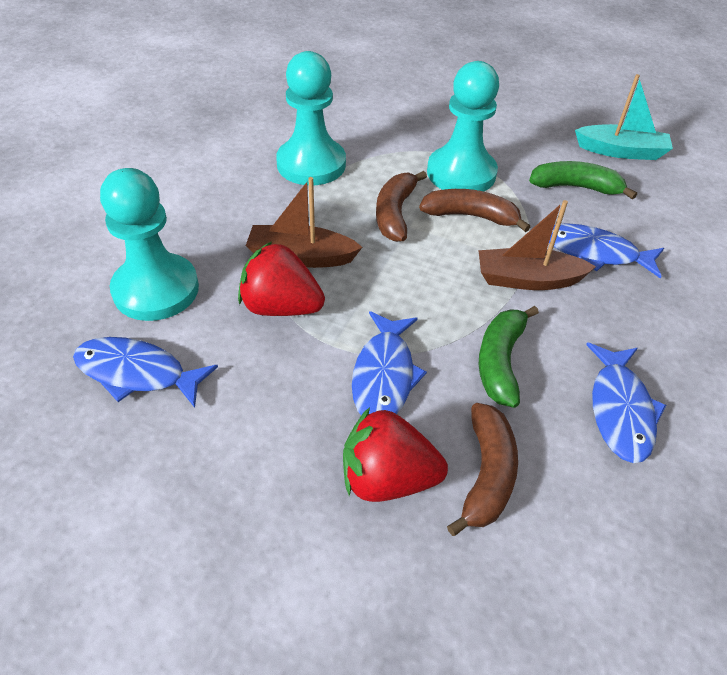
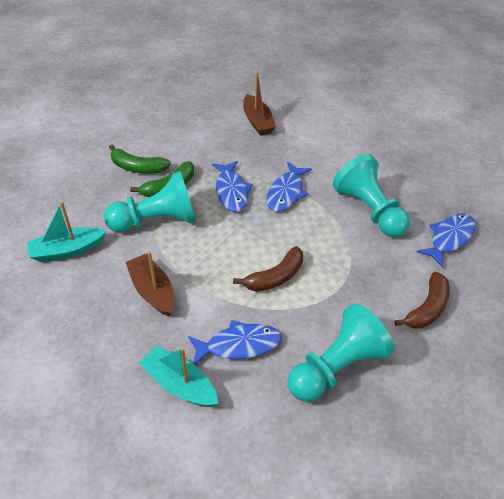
brown banana: 3 -> 2
red strawberry: 2 -> 0
turquoise boat: 1 -> 2

